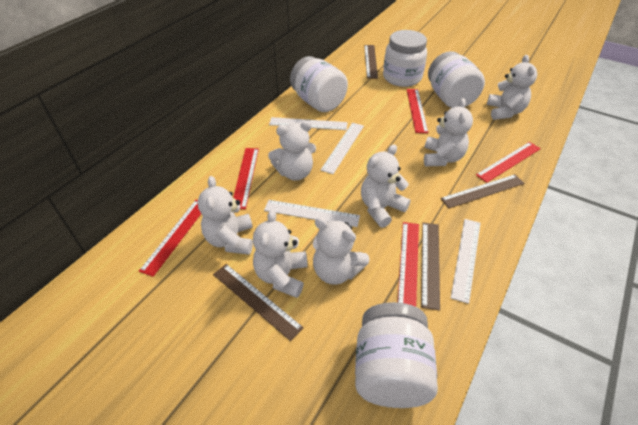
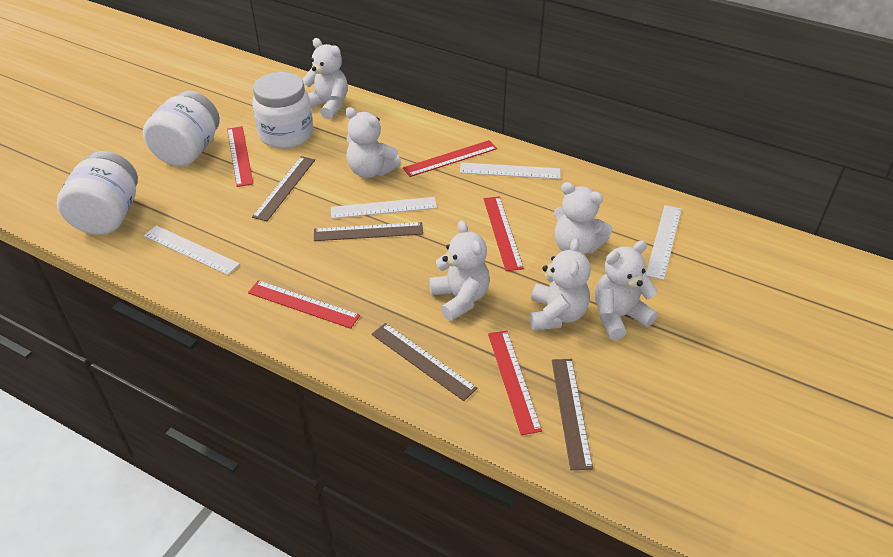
white jar: 4 -> 3
white teddy bear: 7 -> 6

